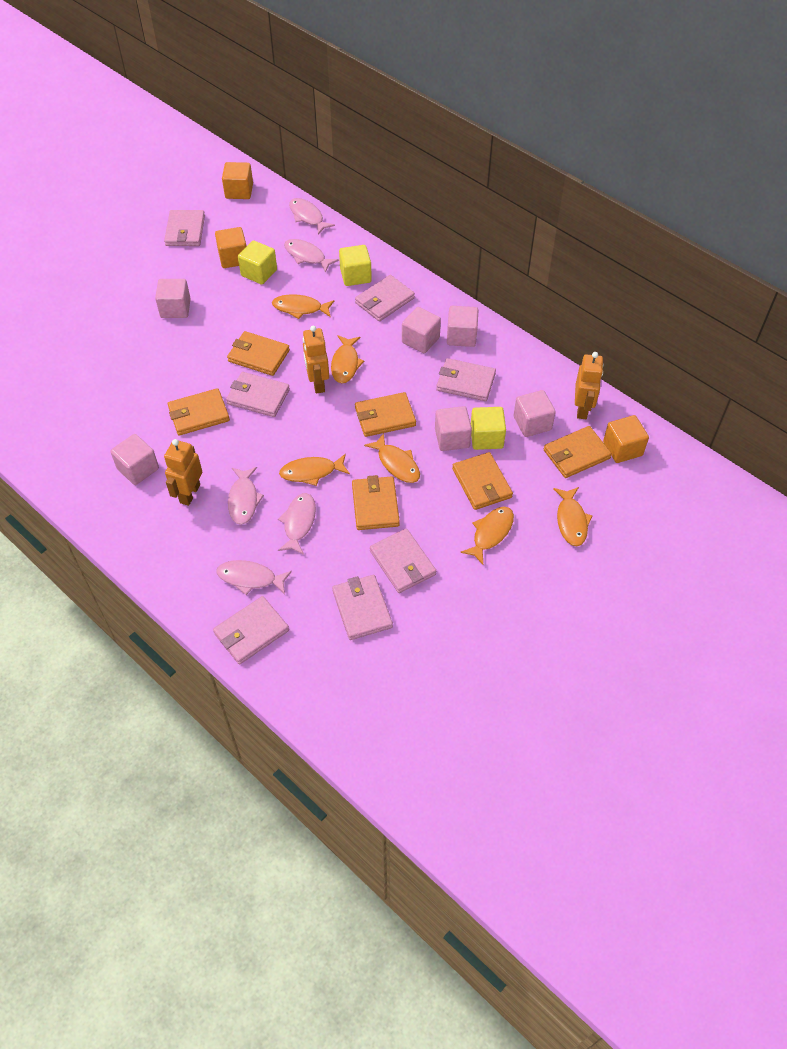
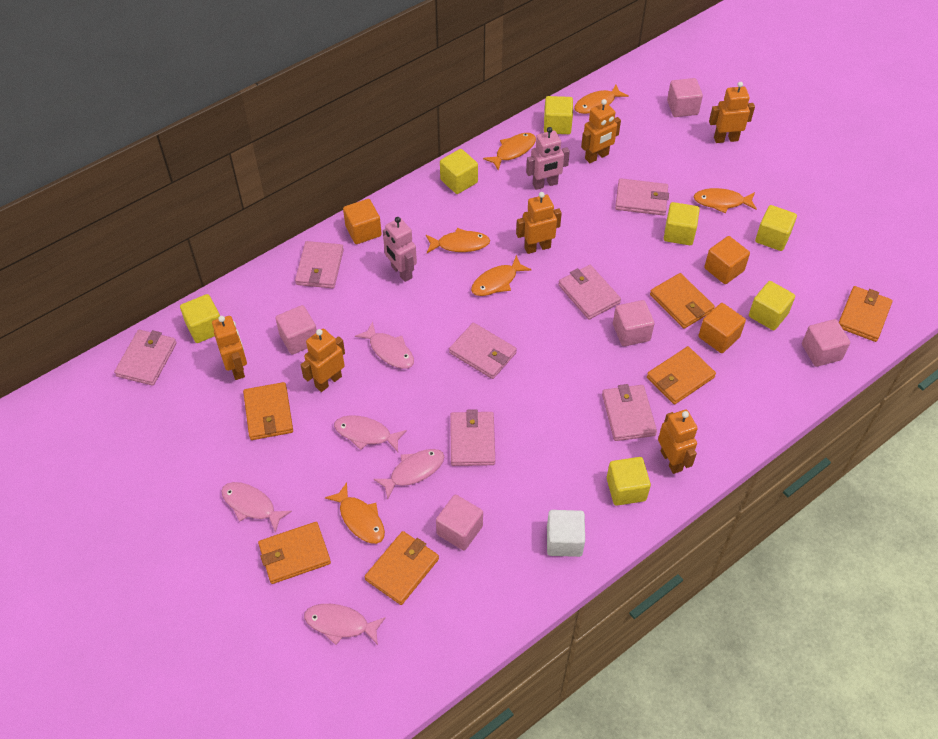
orange robot: 3 -> 6
pink cube: 6 -> 5
pink robot: 0 -> 2
white cube: 0 -> 1
yellow cube: 3 -> 7

